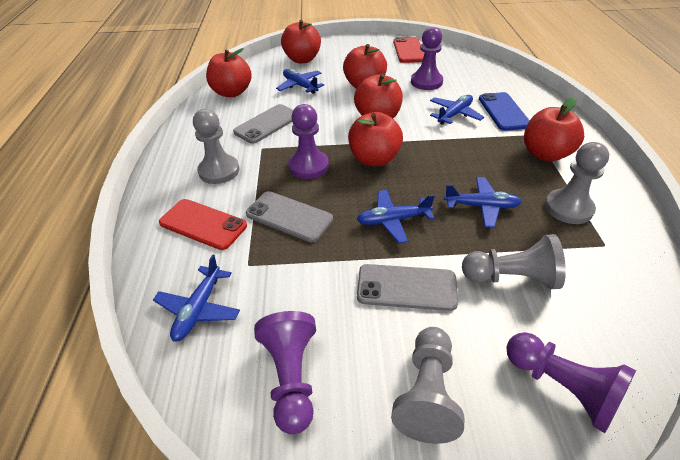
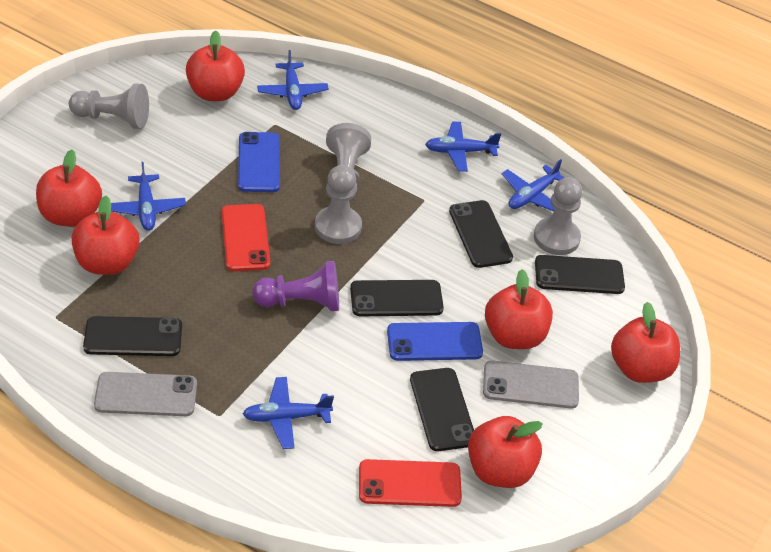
black phone: 0 -> 5
blue phone: 1 -> 2
grey phone: 3 -> 2
purple pawn: 4 -> 1

